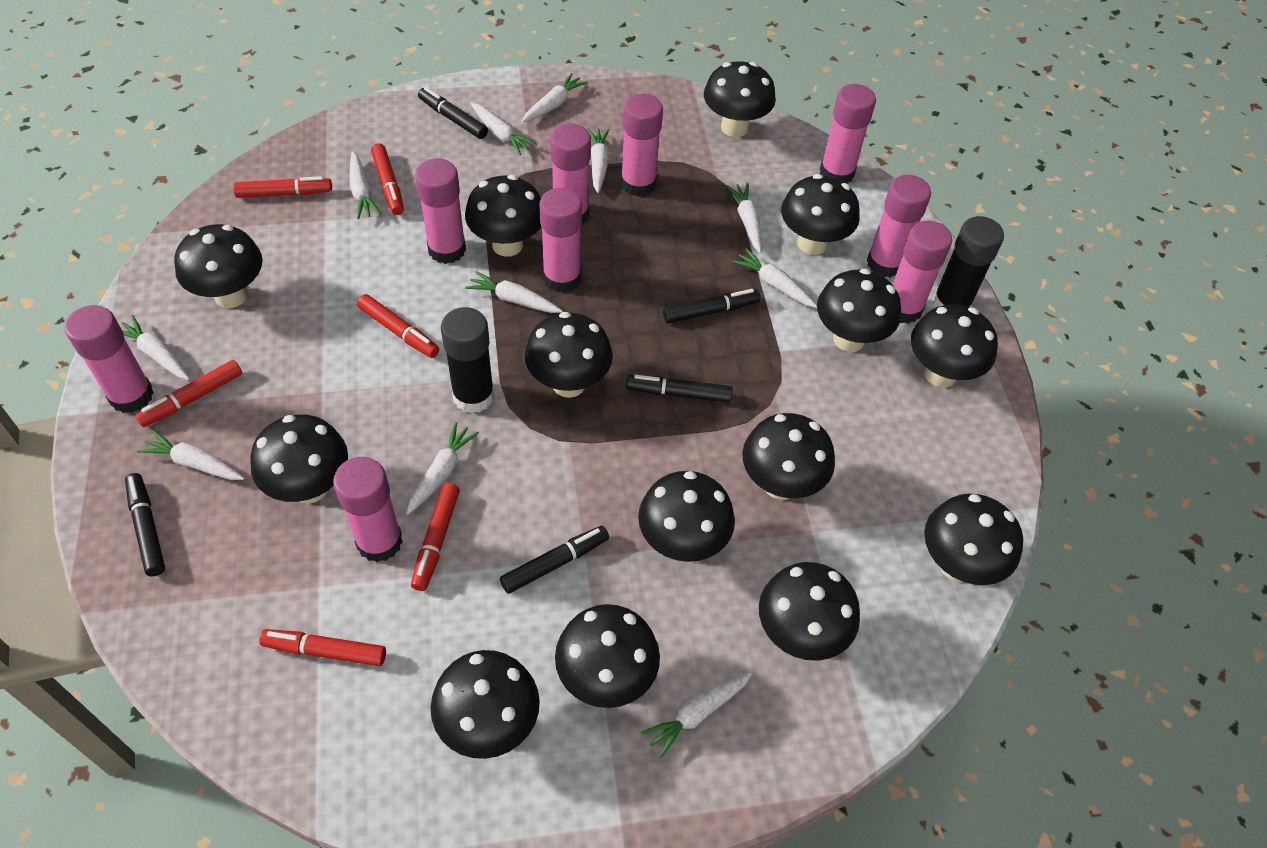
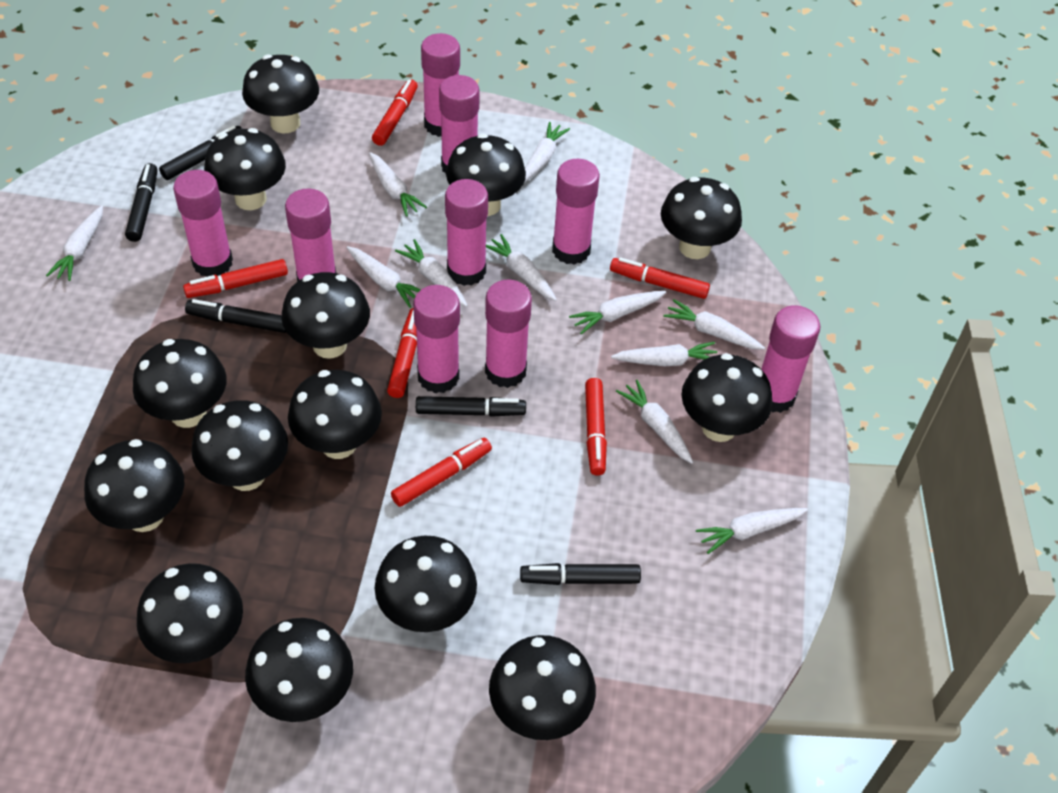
black glue stick: 2 -> 0

